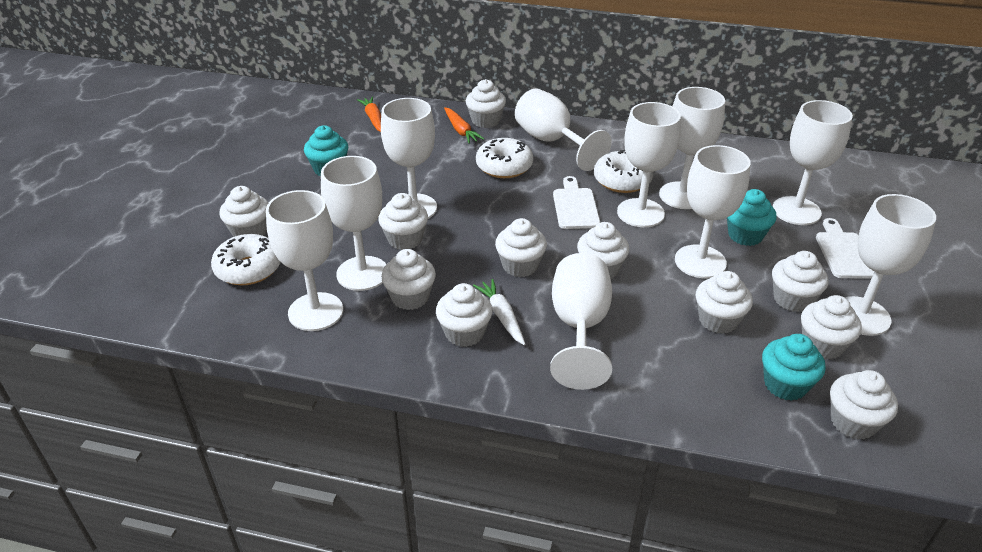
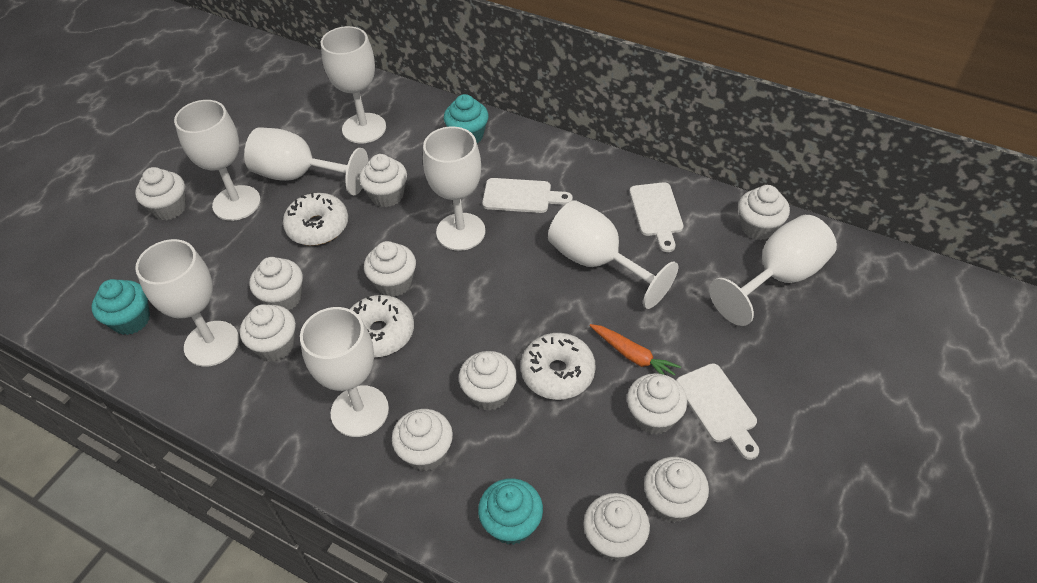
orange carrot: 2 -> 1
white carrot: 1 -> 0
white cutting board: 2 -> 3
white goblet: 10 -> 8

